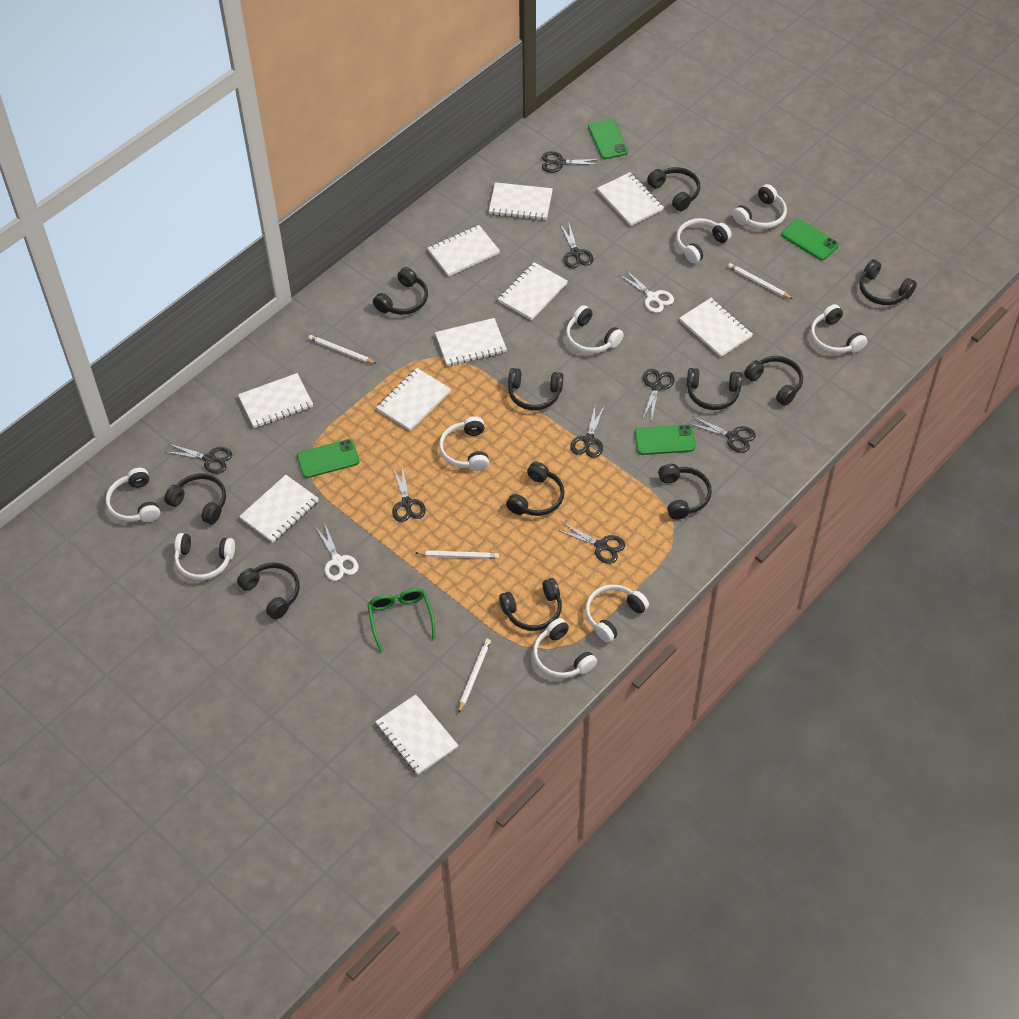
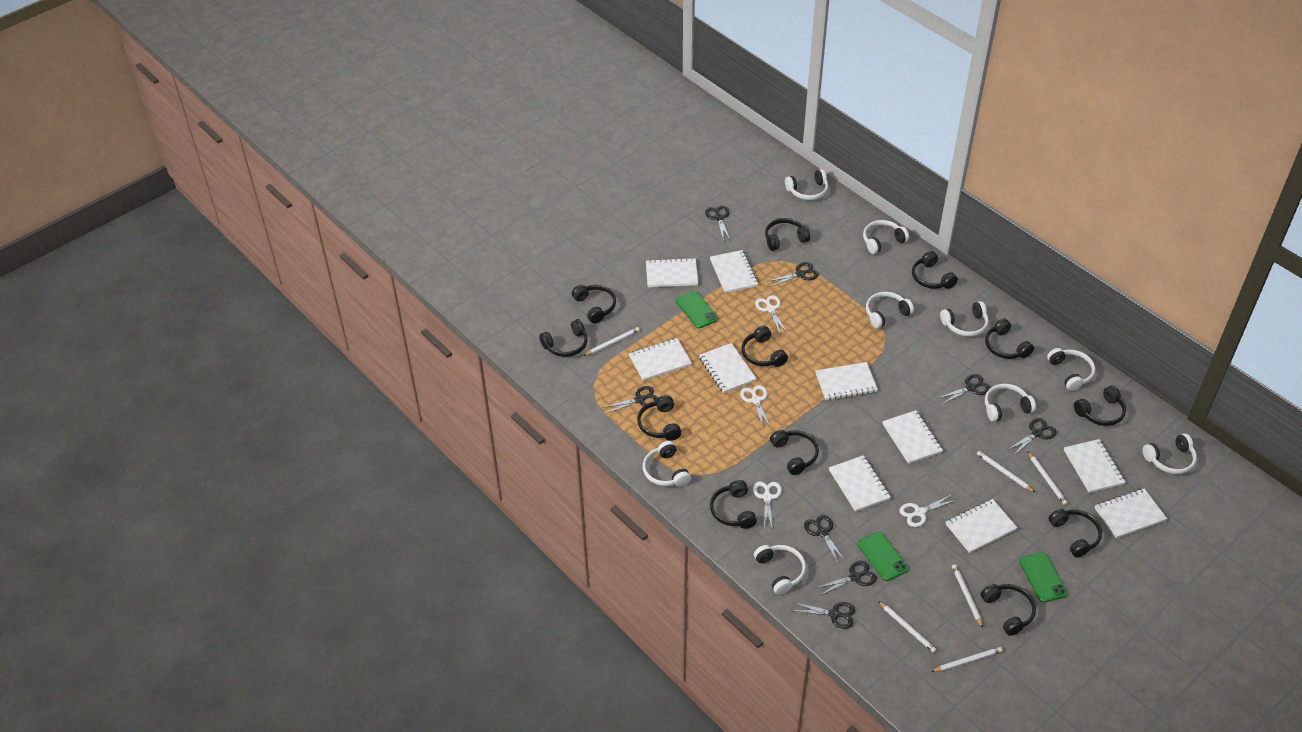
black headphones: 11 -> 12
green glasses: 1 -> 0
green phone: 4 -> 3
white pencil: 4 -> 6
white scissors: 2 -> 4

